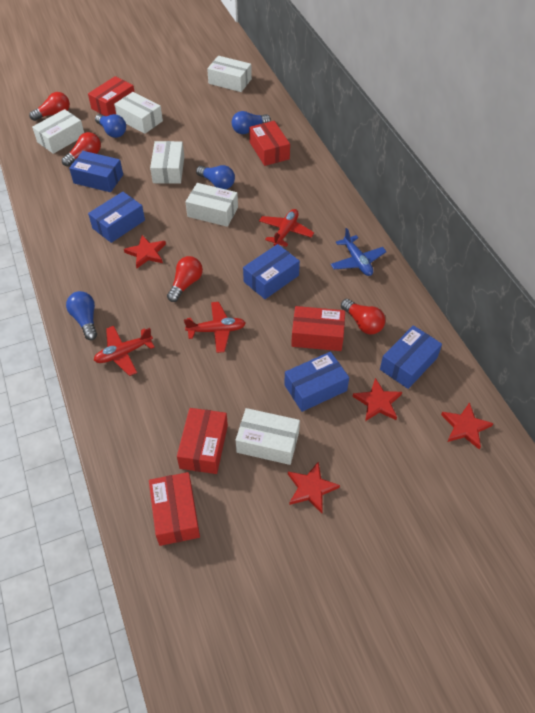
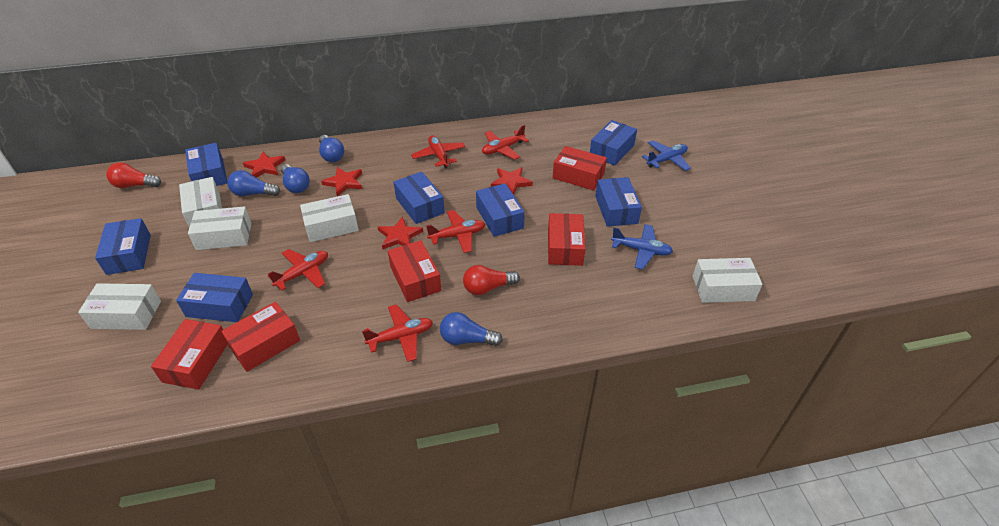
blue box: 5 -> 7
blue plane: 1 -> 2
red light bulb: 4 -> 2
red plane: 3 -> 5
white box: 6 -> 5

